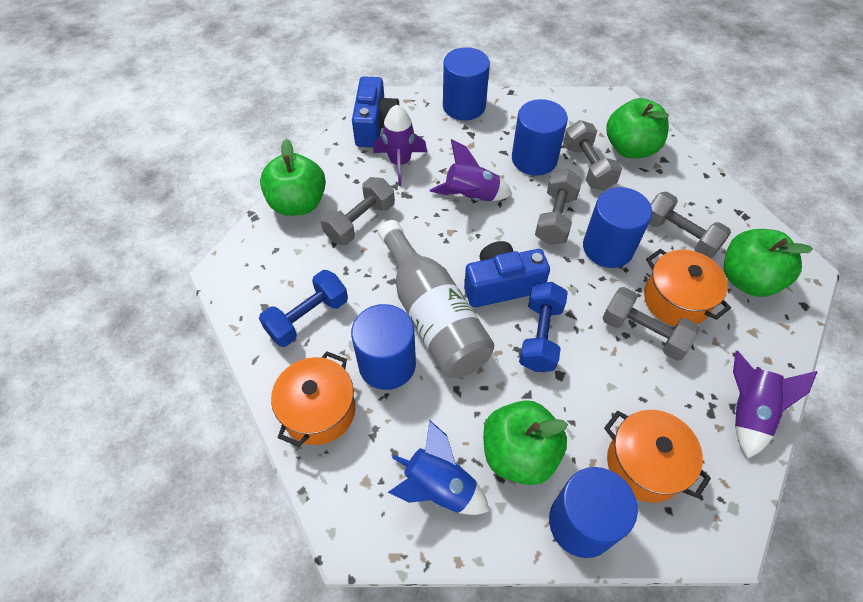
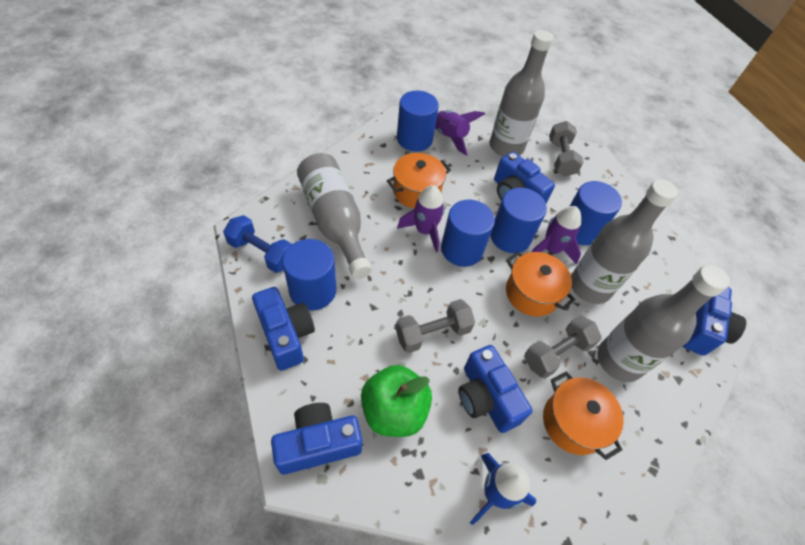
blue camera: 2 -> 5
blue dumbbell: 2 -> 1
green apple: 4 -> 1
grey bottle: 1 -> 4
grey dumbbell: 5 -> 3

